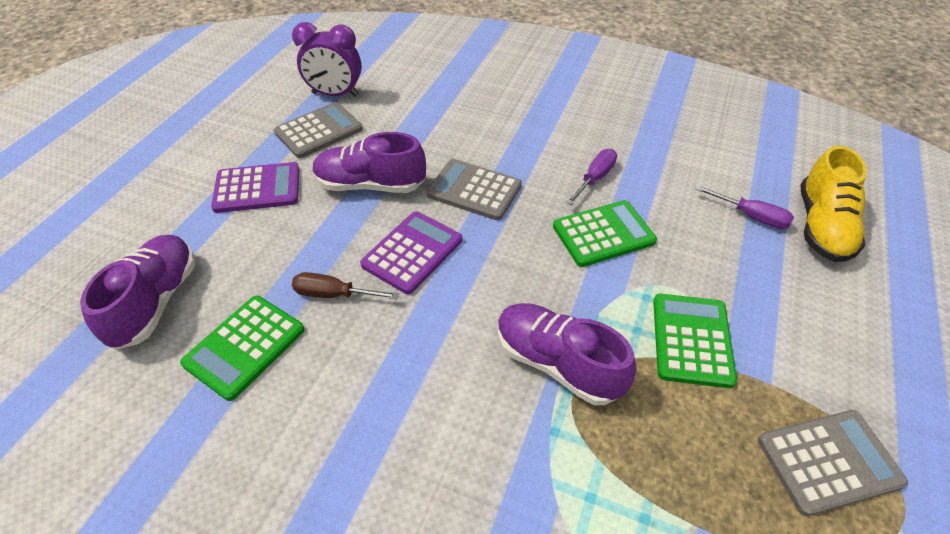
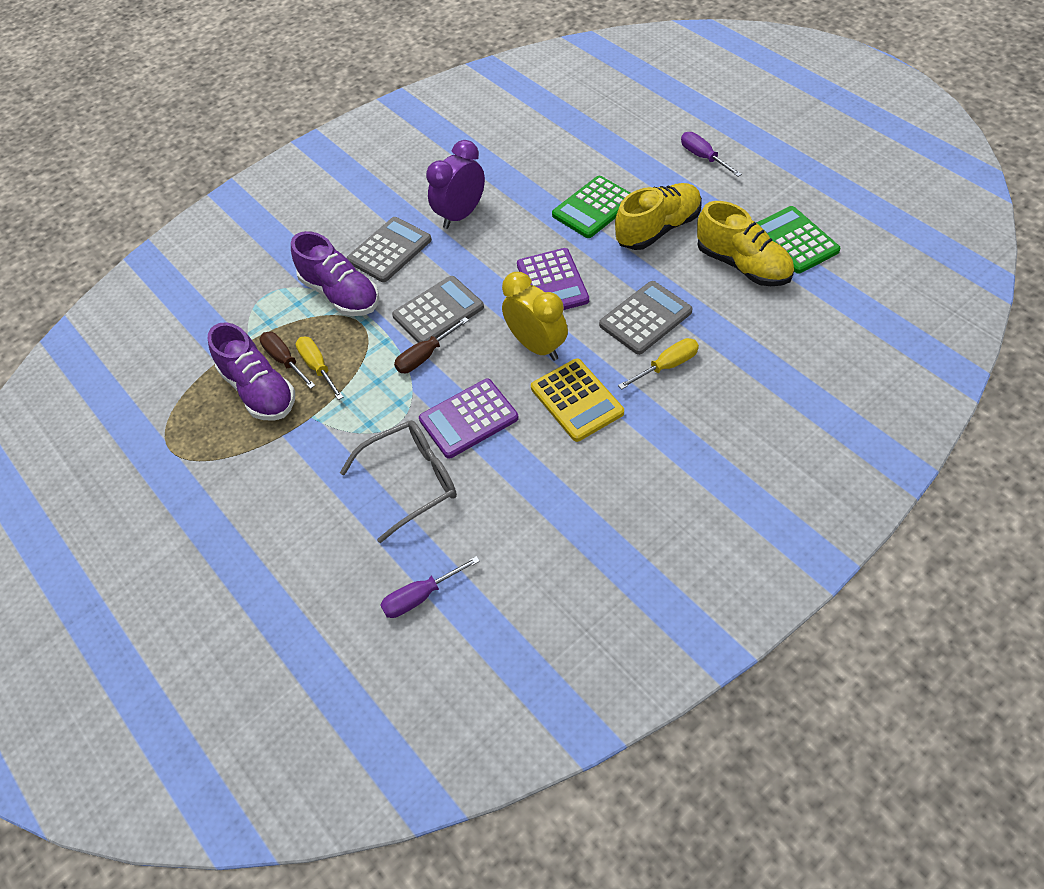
brown screwdriver: 1 -> 2
green calculator: 3 -> 2
grey glasses: 0 -> 1
purple shoe: 3 -> 2
yellow calculator: 0 -> 1
yellow clock: 0 -> 1
yellow screwdriver: 0 -> 2
yellow shoe: 1 -> 2

